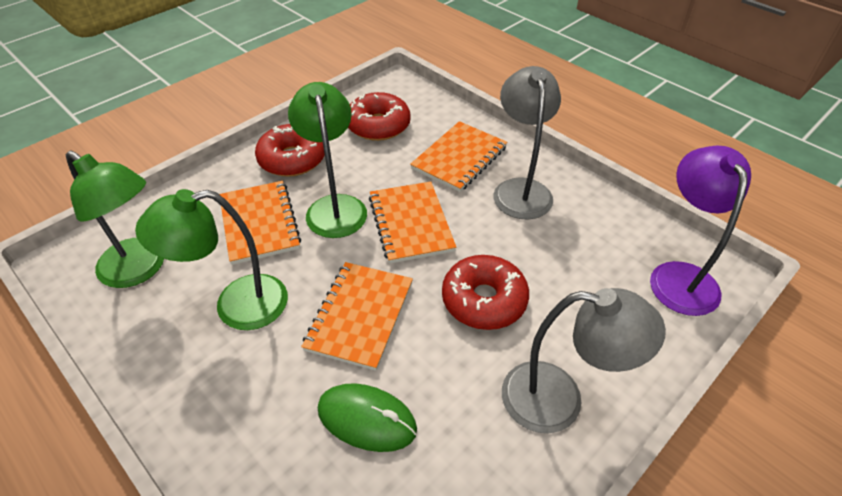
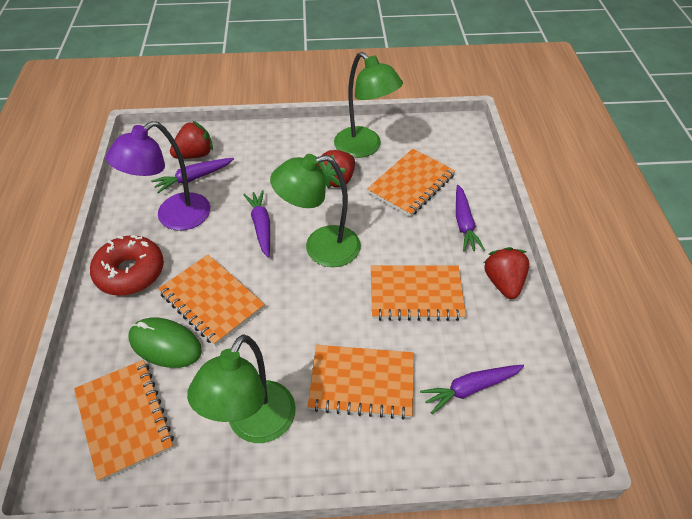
grey lamp: 2 -> 0
orange notebook: 4 -> 5
purple carrot: 0 -> 4
red donut: 3 -> 1
red strawberry: 0 -> 3

